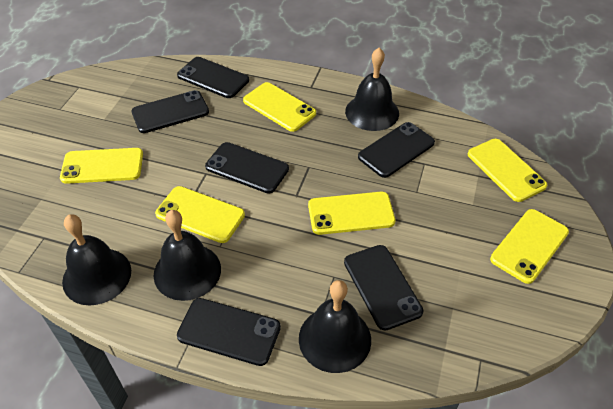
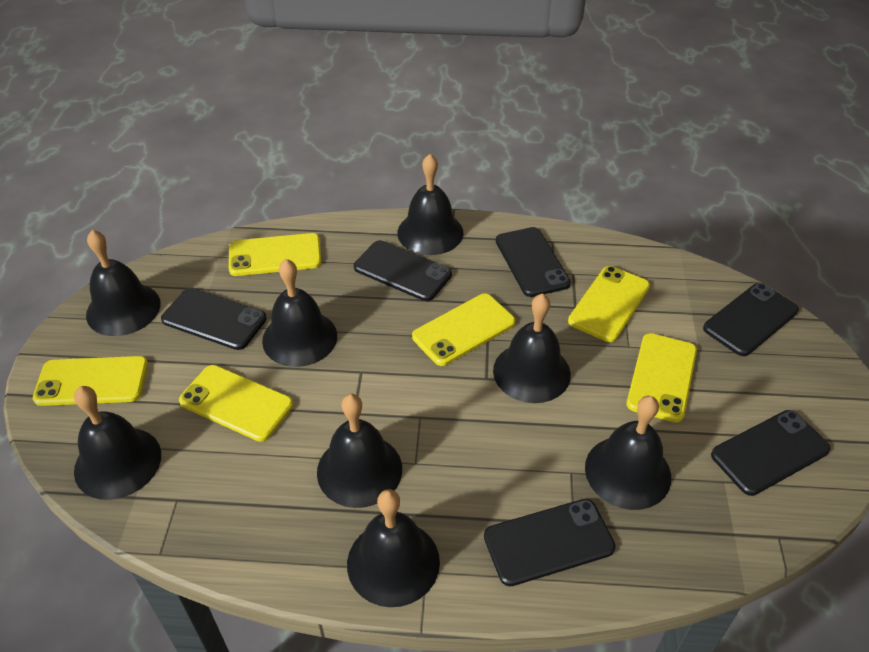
black bell: 4 -> 8

